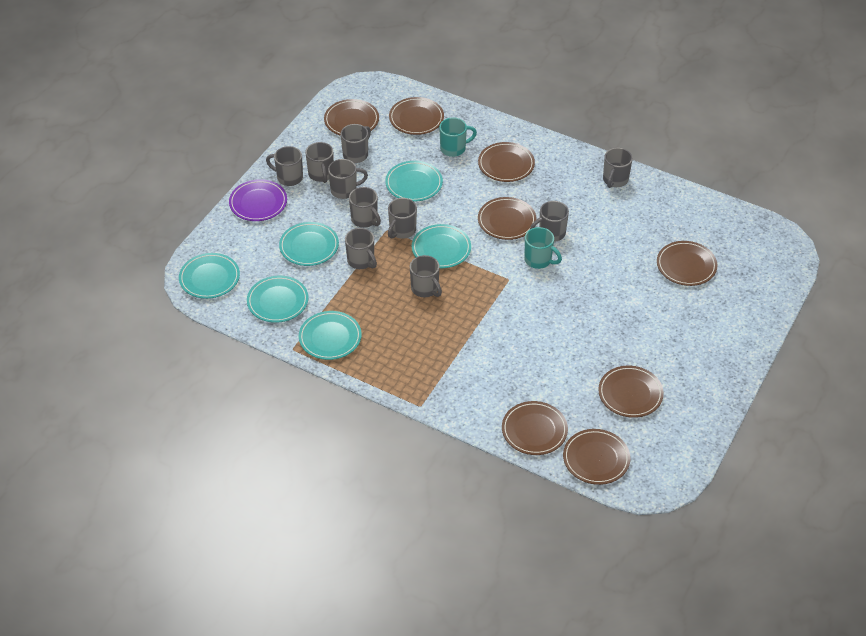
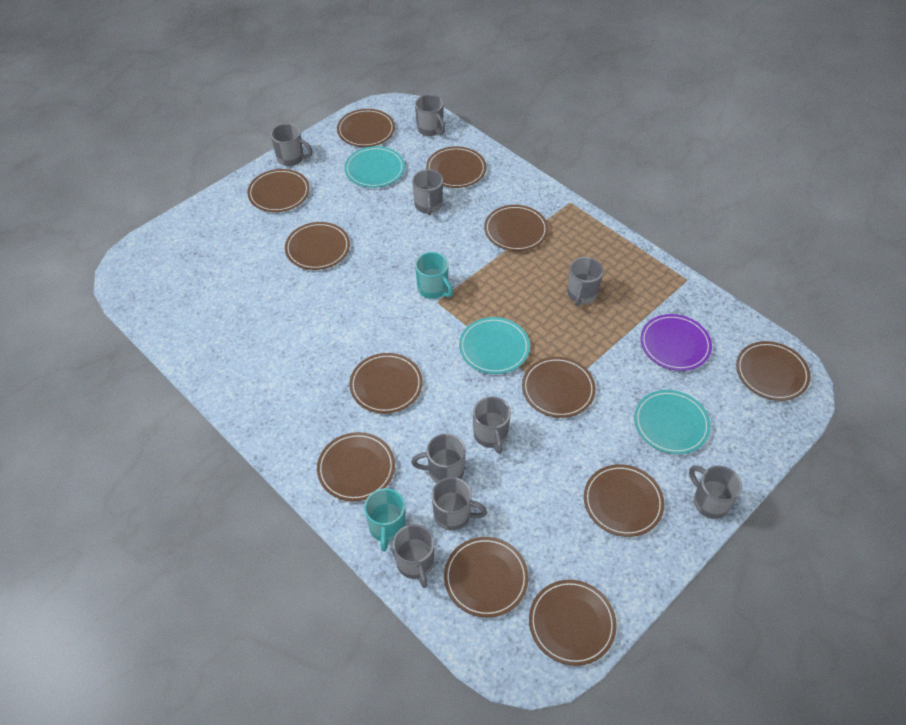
brown plate: 8 -> 12
grey mug: 10 -> 9
turquoise plate: 6 -> 3

